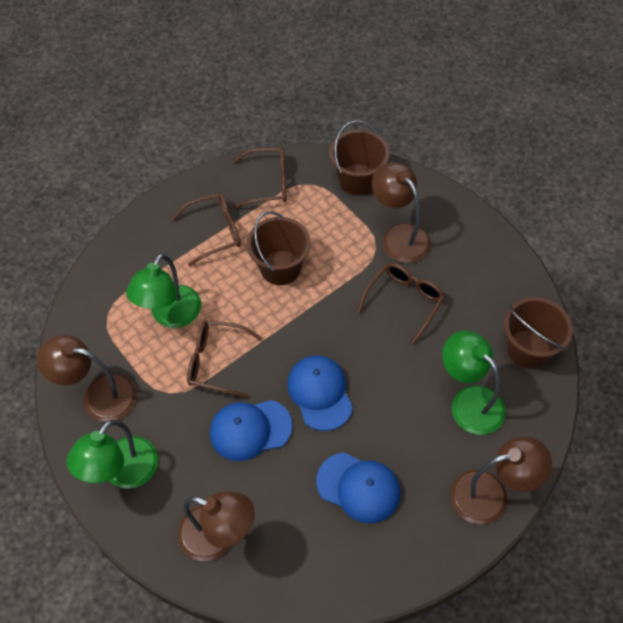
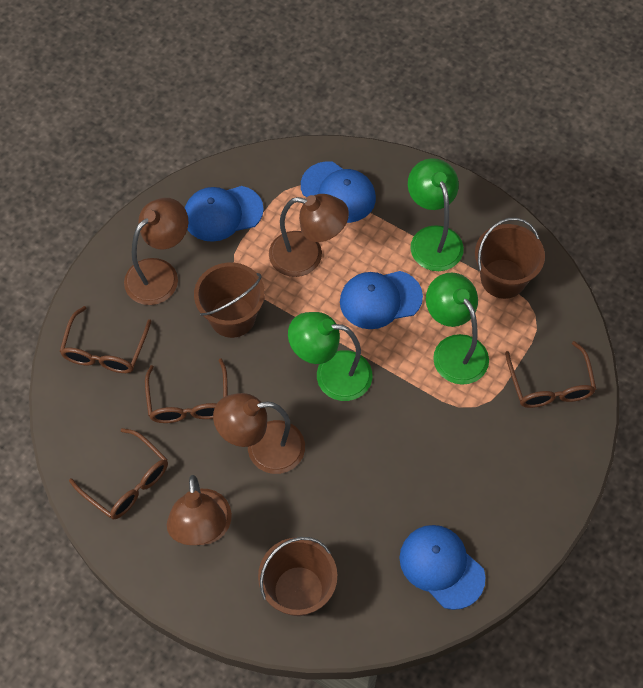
blue cap: 3 -> 4

